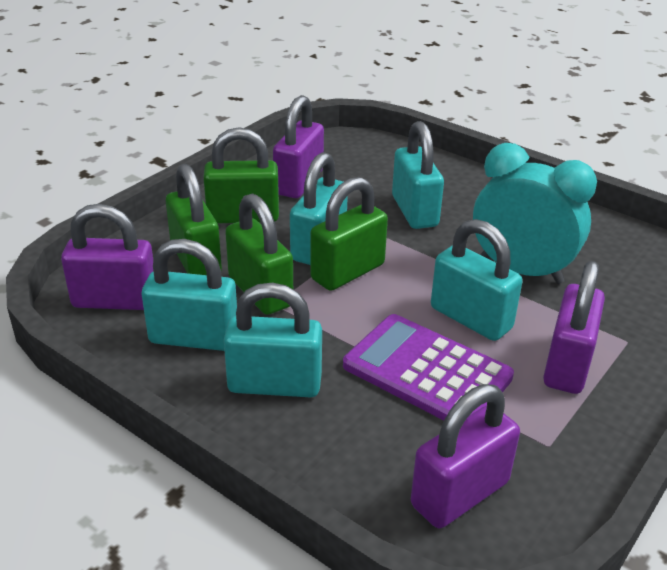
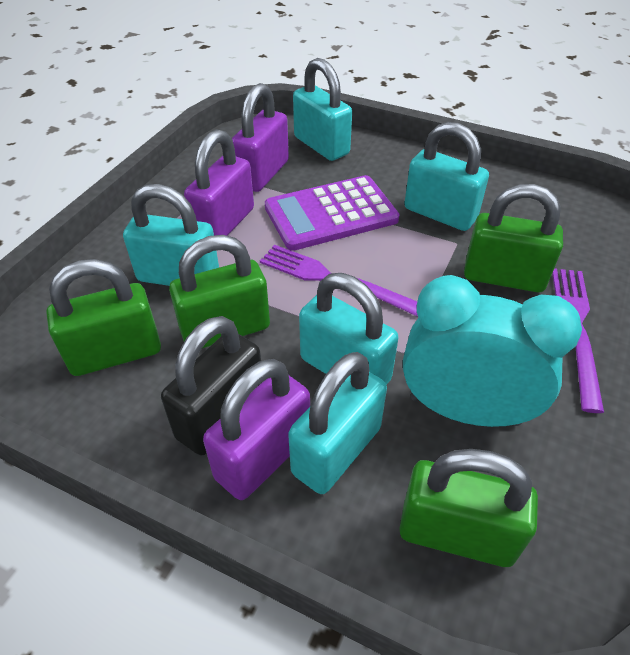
black padlock: 0 -> 1
purple fork: 0 -> 2
purple padlock: 4 -> 3

